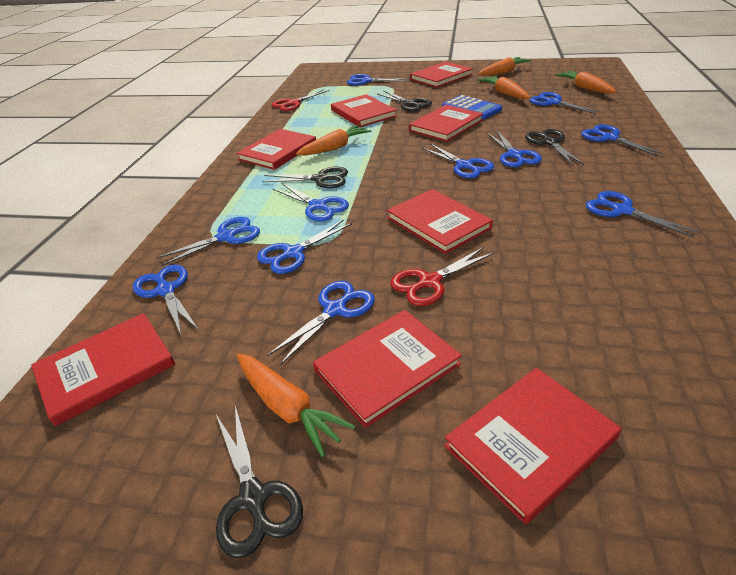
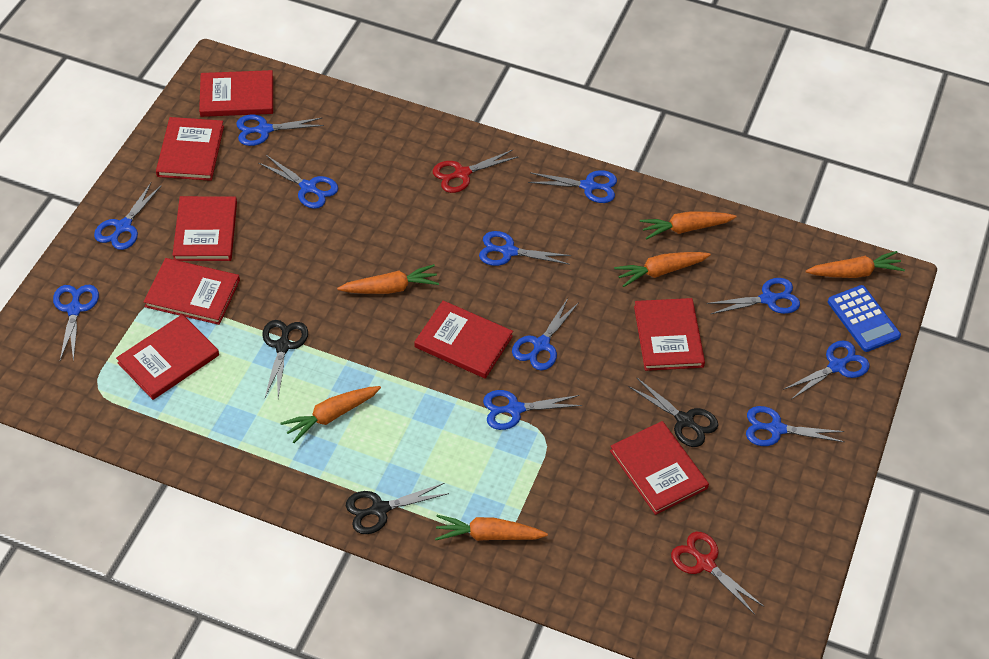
black scissors: 4 -> 3
orange carrot: 5 -> 6

